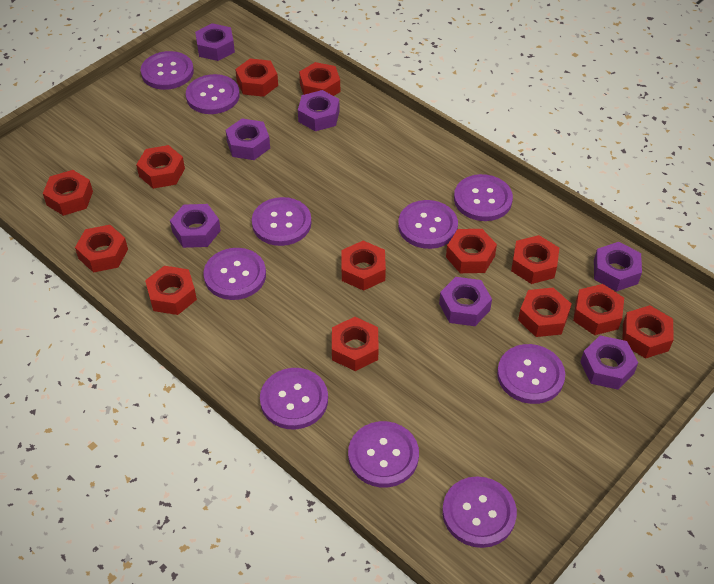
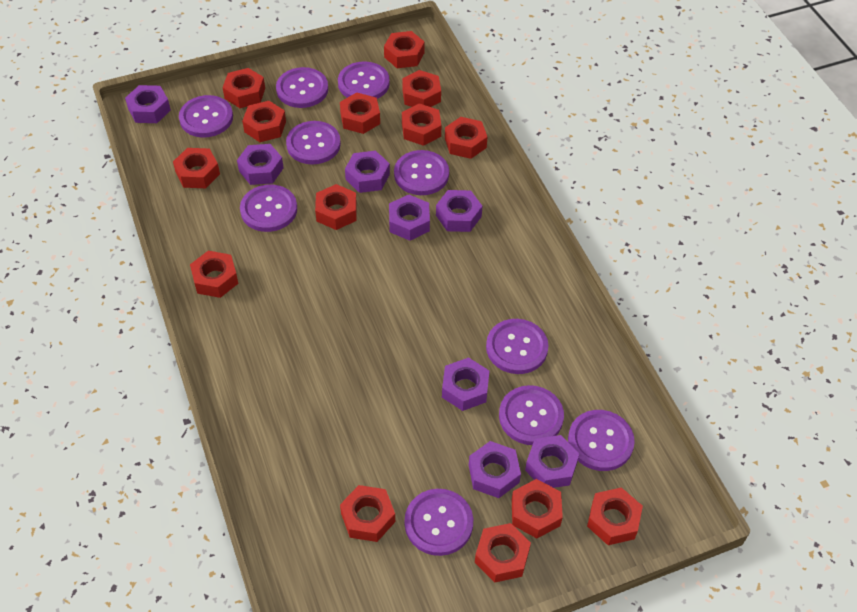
purple nut: 7 -> 8
red nut: 13 -> 14

